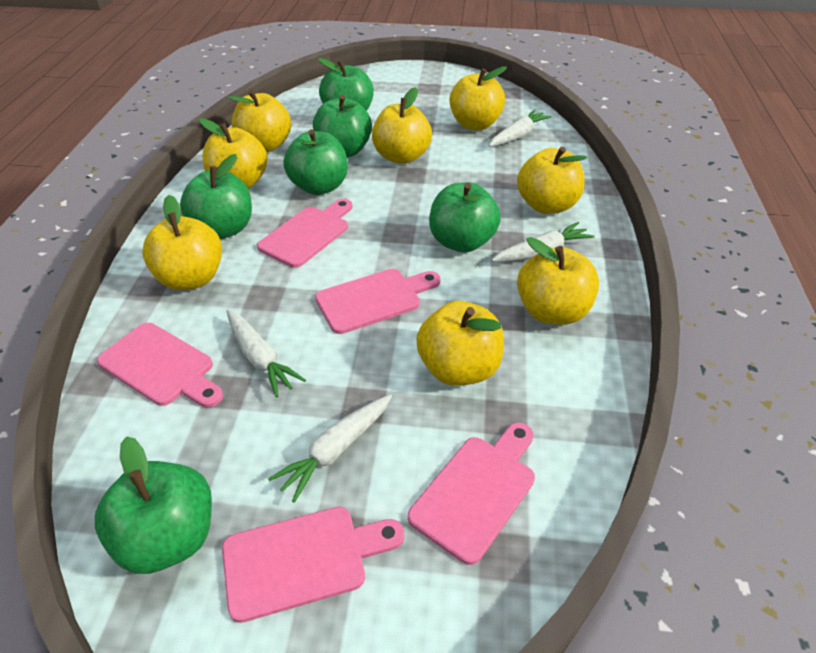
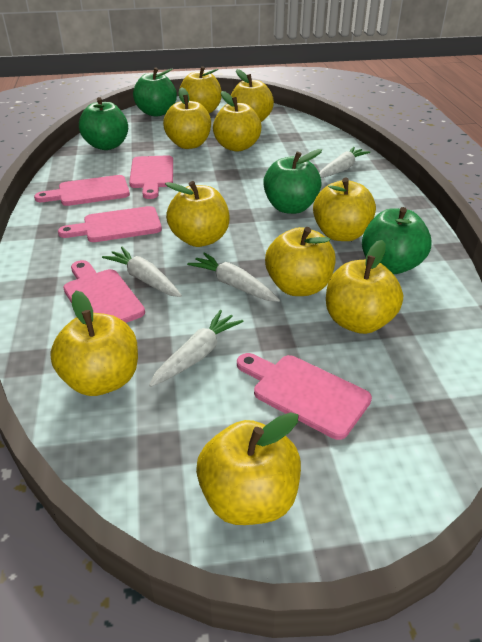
green apple: 6 -> 4
yellow apple: 8 -> 10

